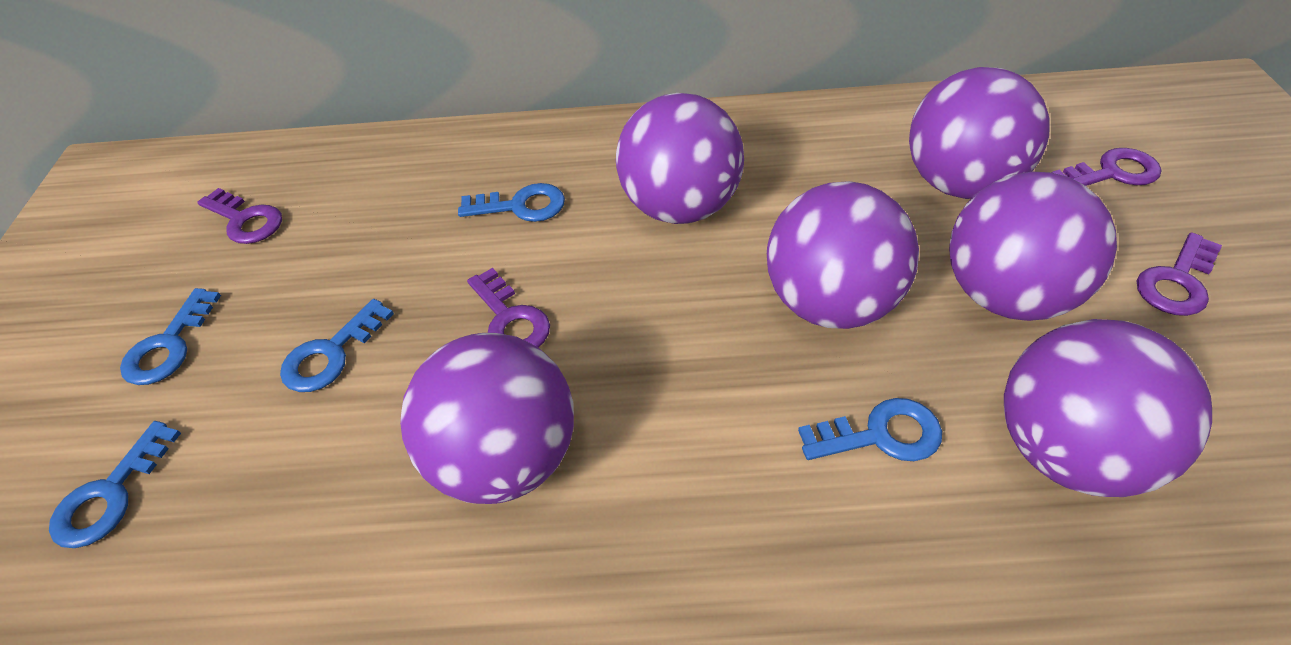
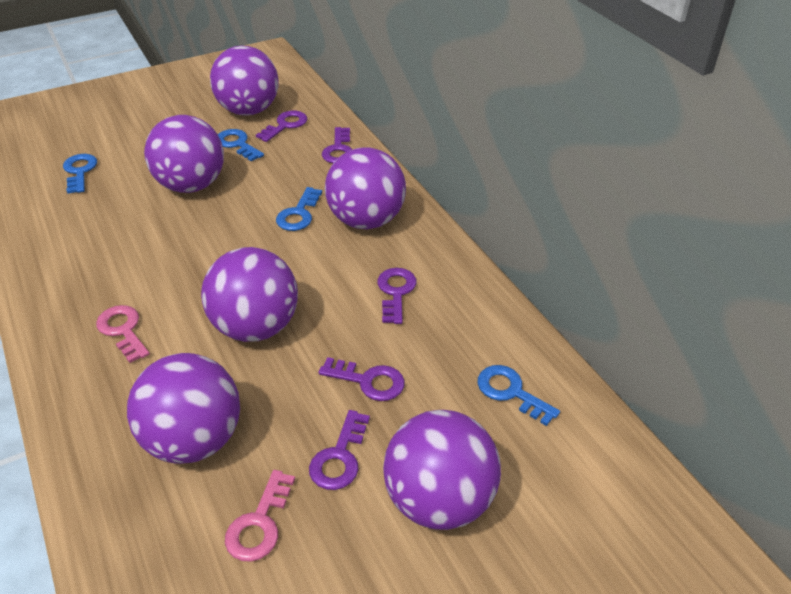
blue key: 5 -> 4
pink key: 0 -> 2
purple key: 4 -> 5

